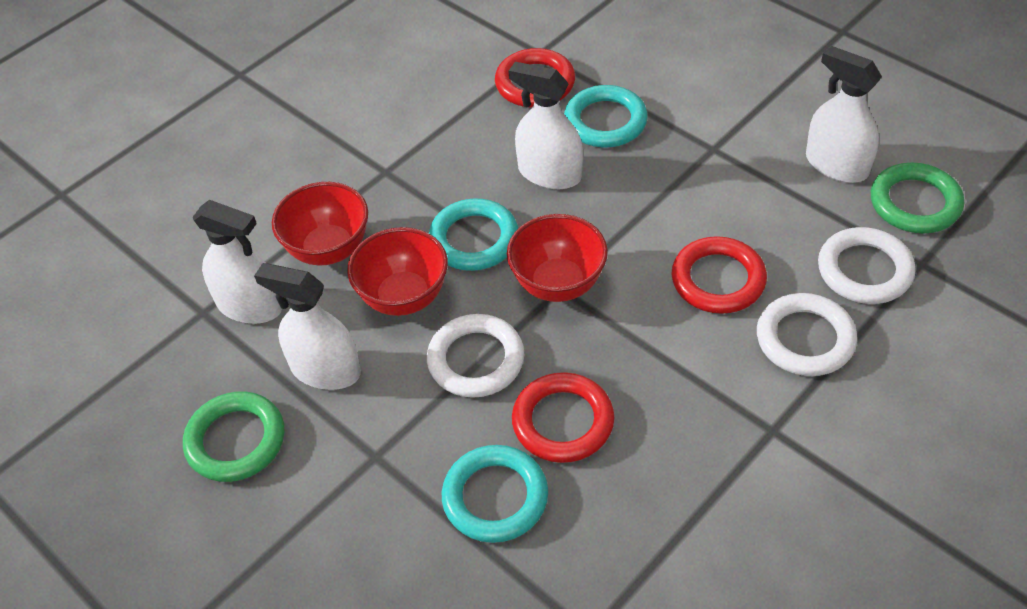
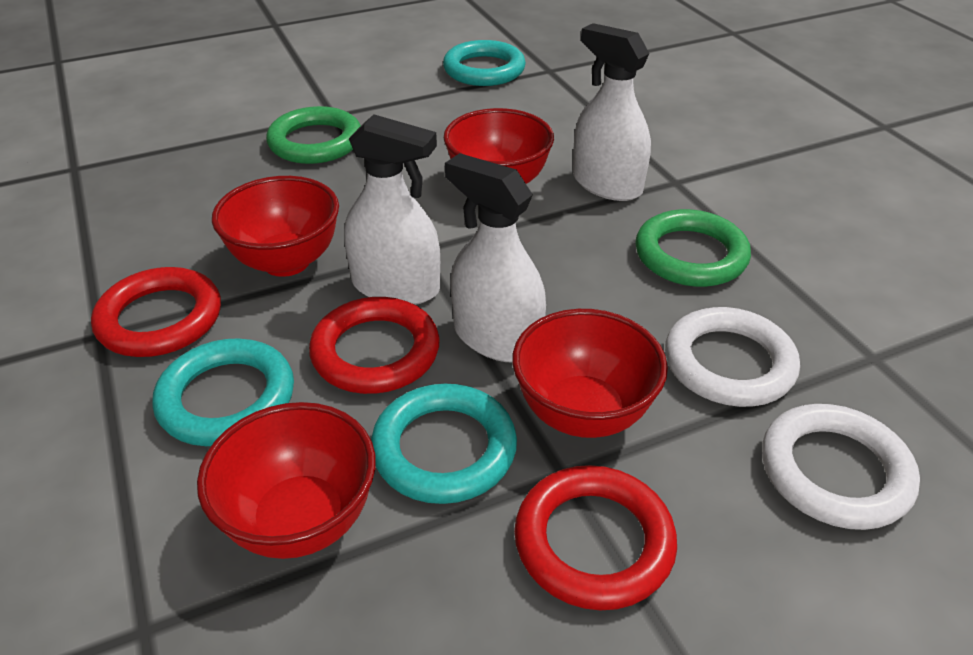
red bowl: 3 -> 4
white ring: 3 -> 2
white spray bottle: 4 -> 3

